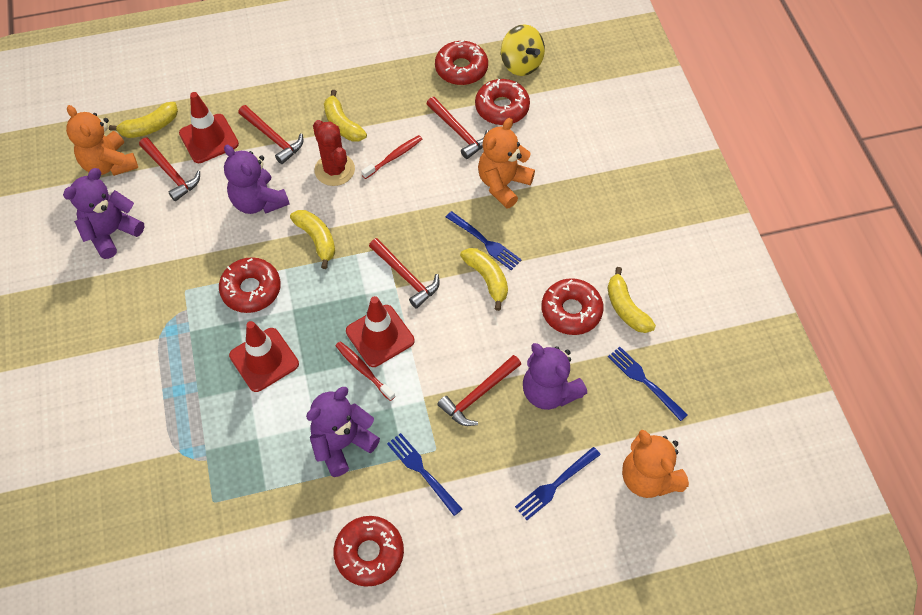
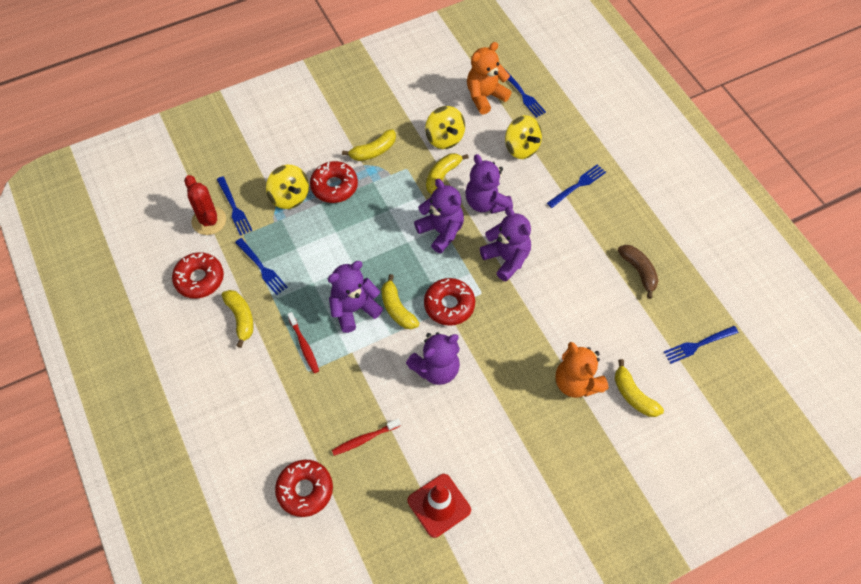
blue fork: 4 -> 5
brown banana: 0 -> 1
orange teddy bear: 3 -> 2
purple teddy bear: 4 -> 5
red donut: 5 -> 4
red hammer: 5 -> 0
red traffic cone: 3 -> 1
yellow spinning top: 1 -> 3

